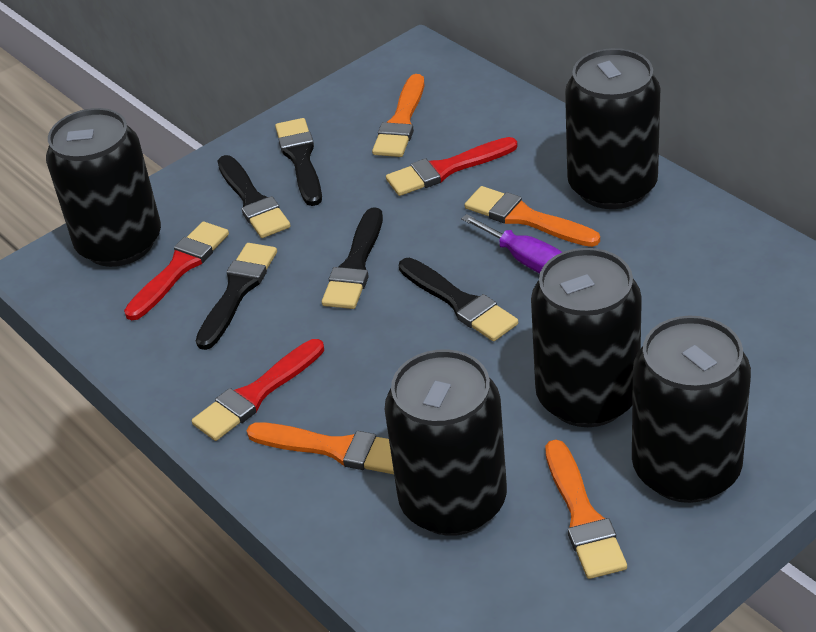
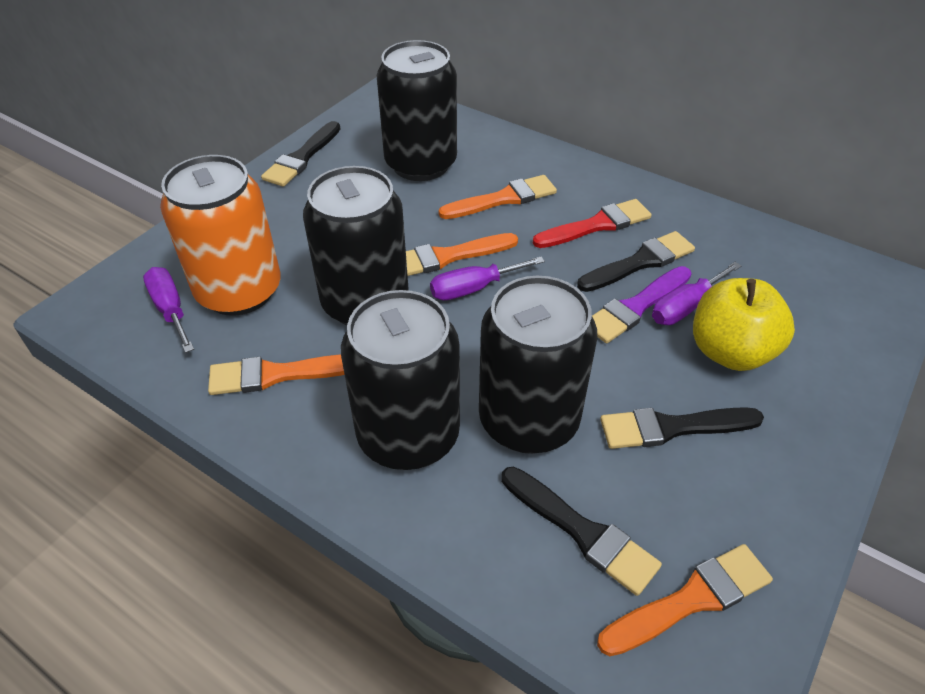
black brush: 5 -> 4
black can: 5 -> 4
orange can: 0 -> 1
purple brush: 0 -> 1
purple screwdriver: 1 -> 3
red brush: 3 -> 1
yellow apple: 0 -> 1

